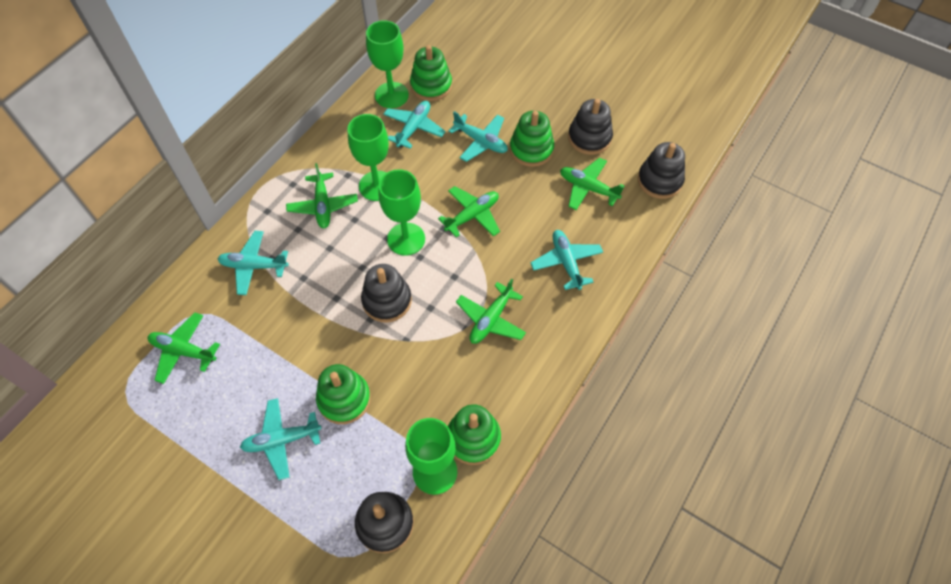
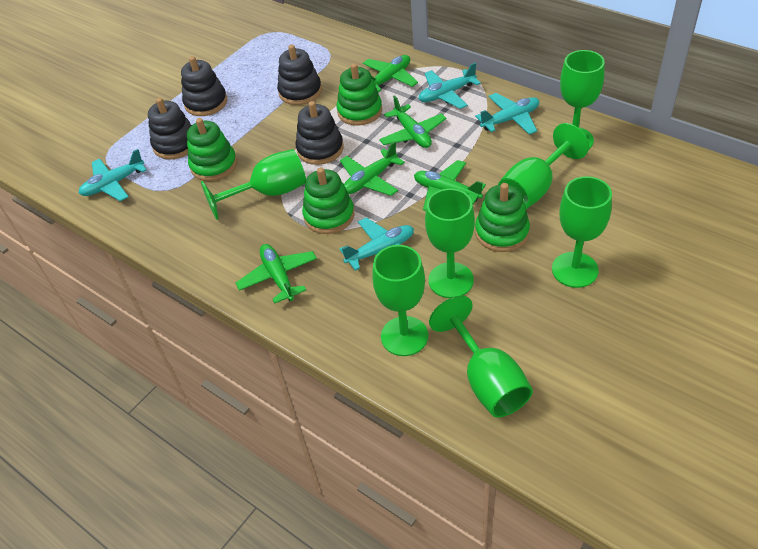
green goblet: 4 -> 7
turquoise plane: 5 -> 4

